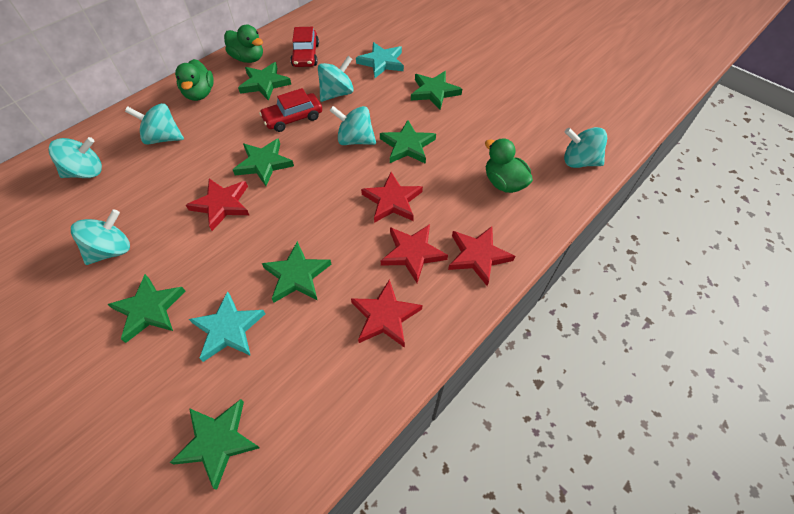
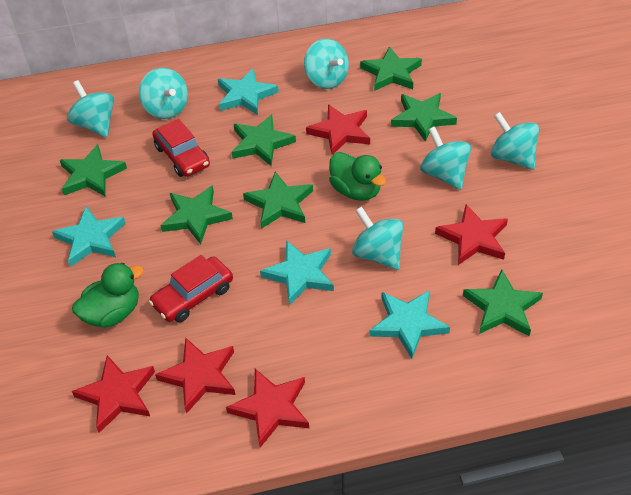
green duck: 3 -> 2
turquoise star: 2 -> 4

